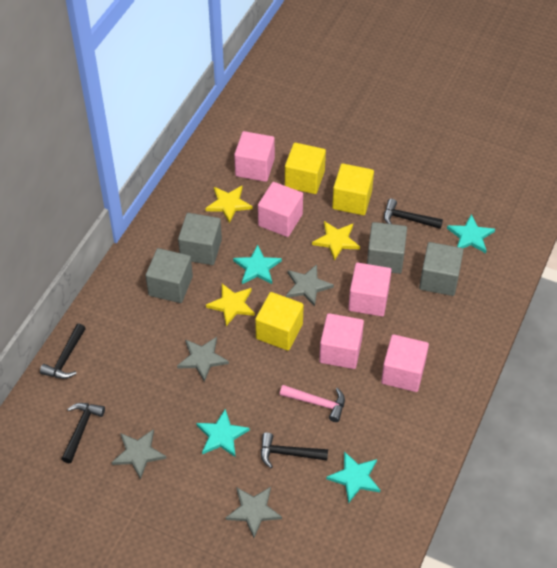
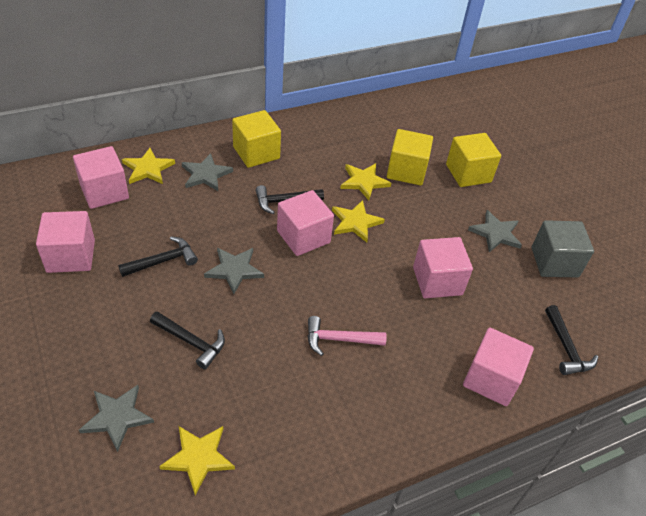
grey cube: 4 -> 1
turquoise star: 4 -> 0
yellow star: 3 -> 4

